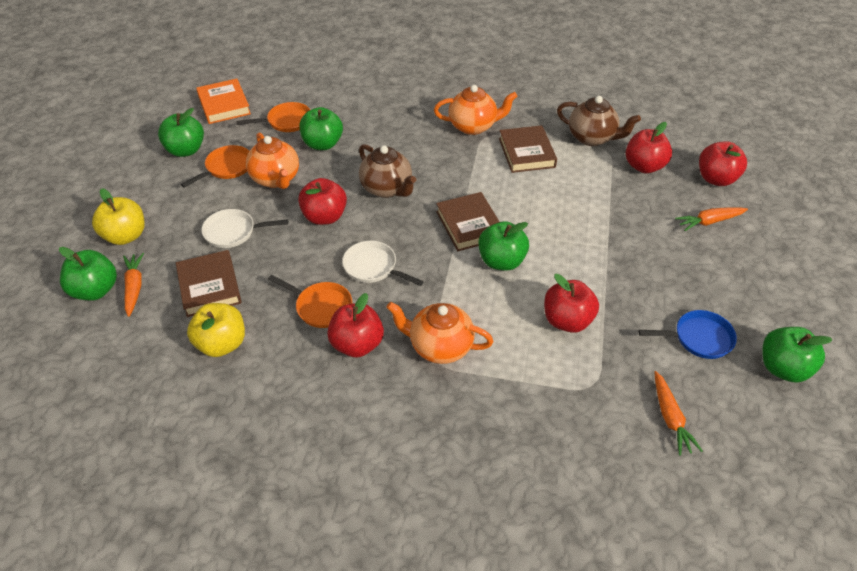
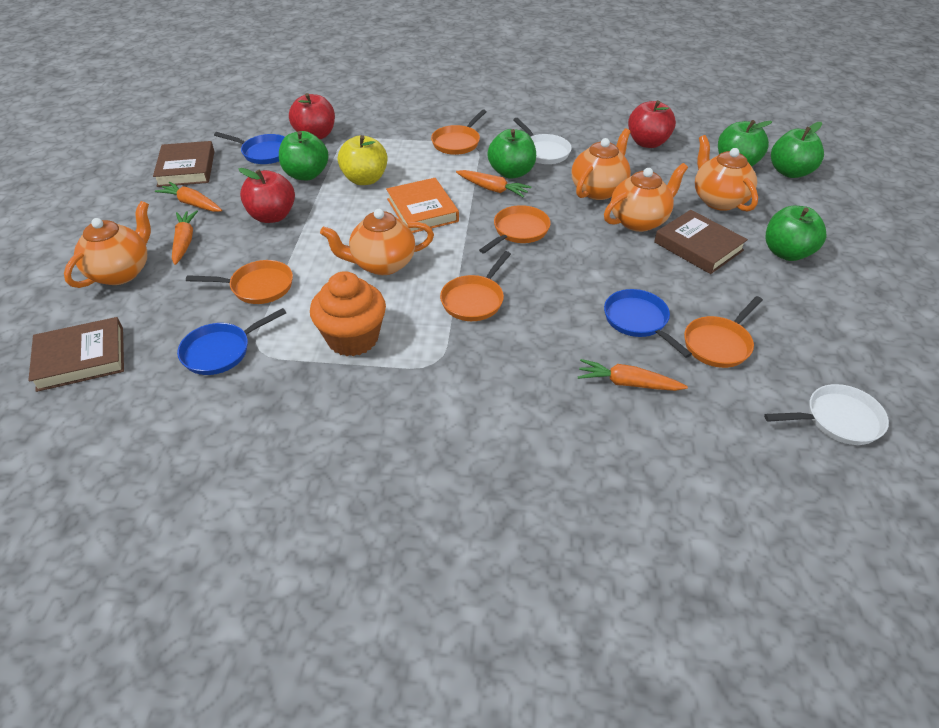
blue pan: 1 -> 3
brown teapot: 2 -> 0
orange carrot: 3 -> 4
orange cupcake: 0 -> 1
orange pan: 3 -> 5
orange teapot: 3 -> 5
red apple: 5 -> 3
yellow apple: 2 -> 1

